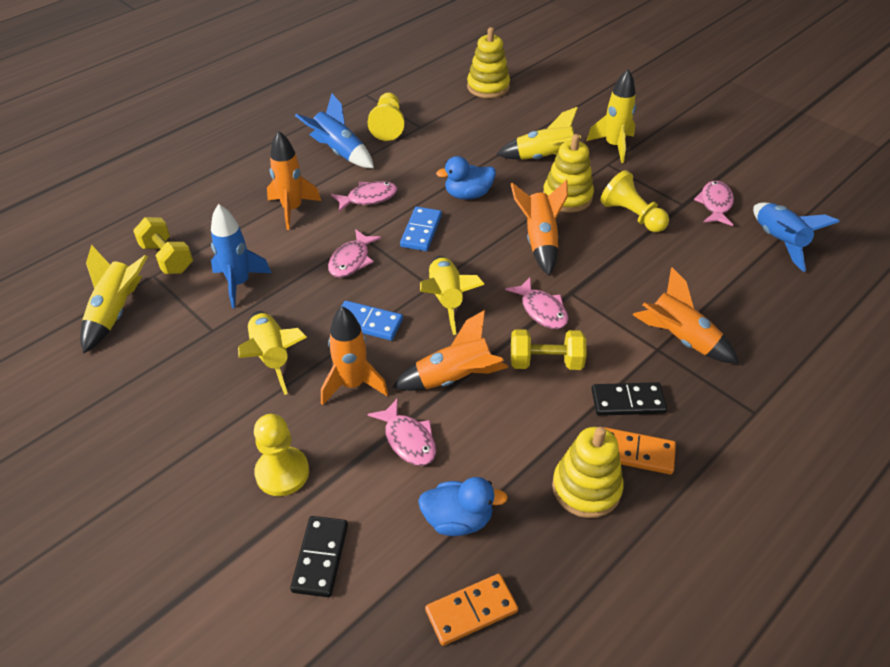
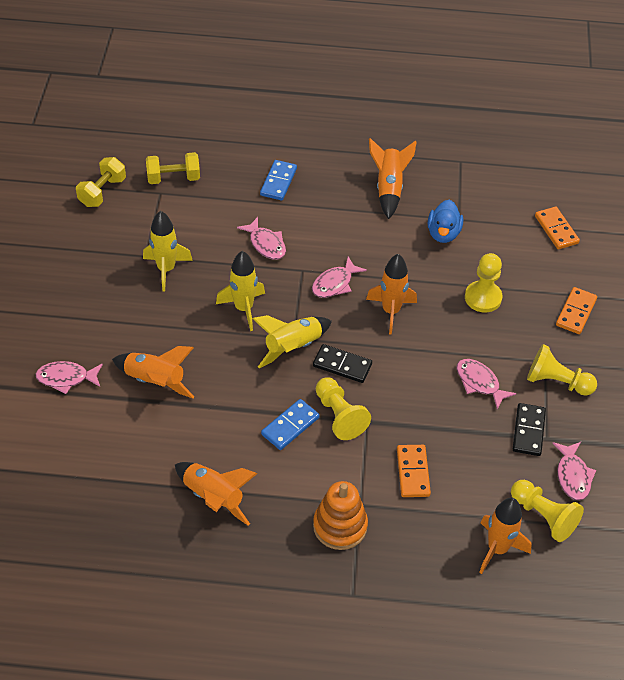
blue duck: 2 -> 1
blue rocket: 3 -> 0
orange domino: 2 -> 3
orange stacking toy: 0 -> 1
yellow pawn: 3 -> 4
yellow rocket: 5 -> 3
yellow stacking toy: 3 -> 0

